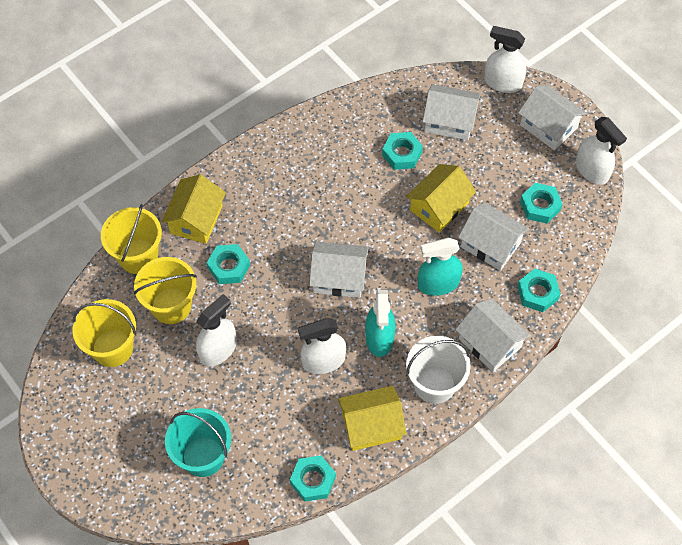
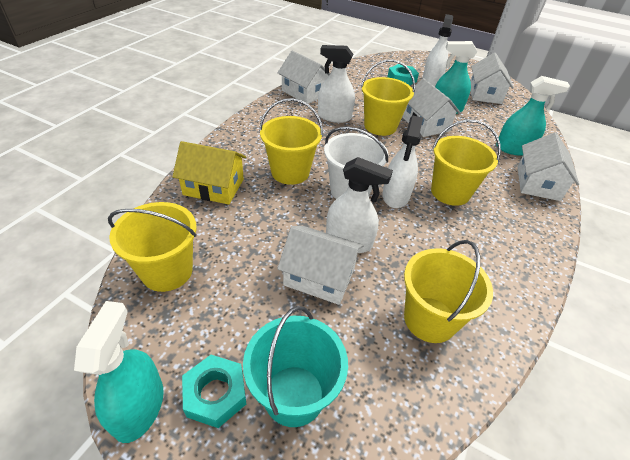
turquoise nut: 5 -> 2
turquoise spray bottle: 2 -> 3
yellow bucket: 3 -> 5
yellow house: 3 -> 1

